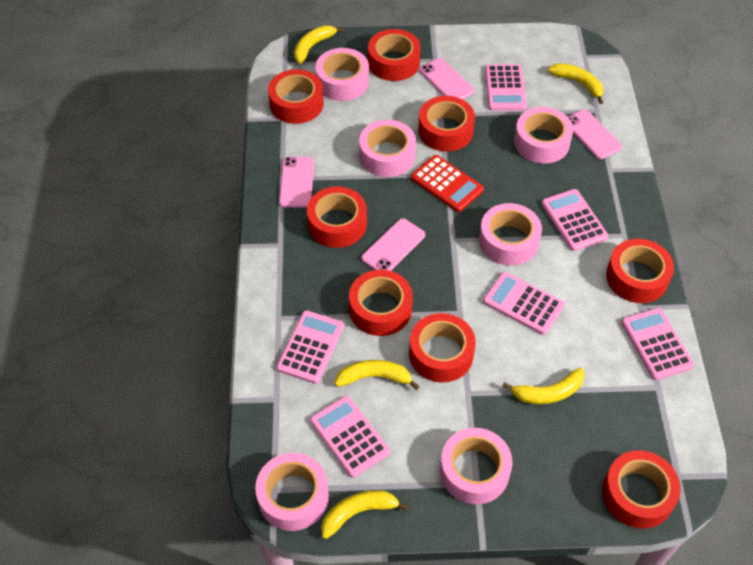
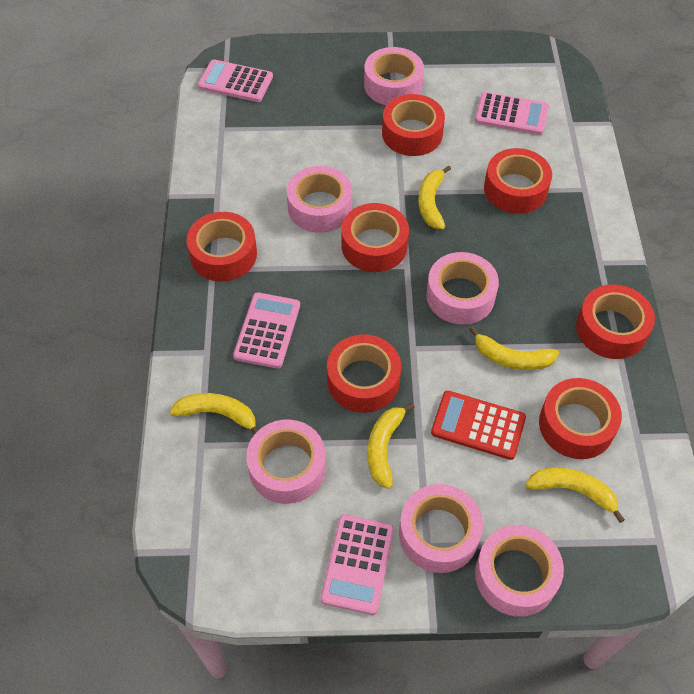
pink calculator: 6 -> 4
pink phone: 4 -> 0
red tape: 8 -> 7

